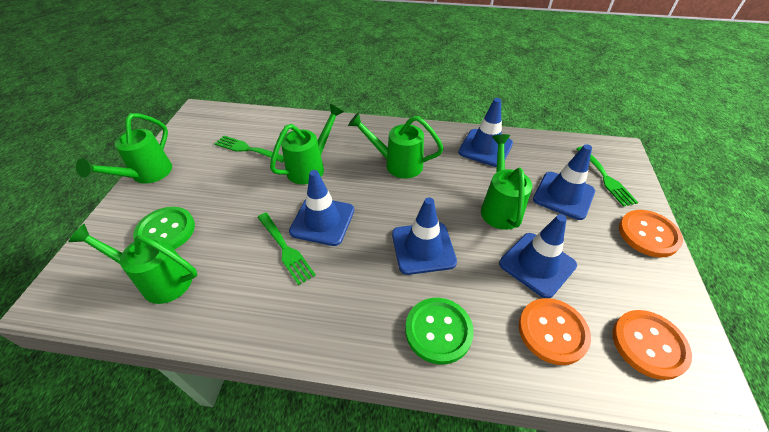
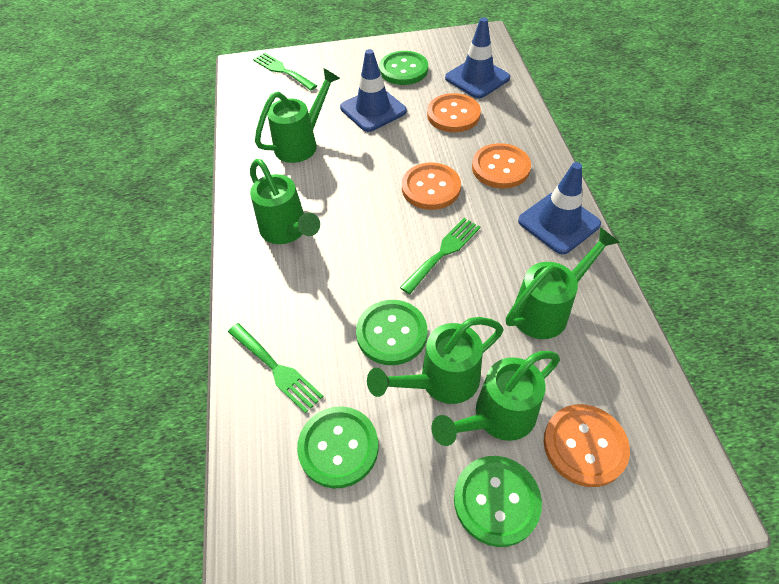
blue traffic cone: 5 -> 3
green button: 2 -> 4
orange button: 3 -> 4

